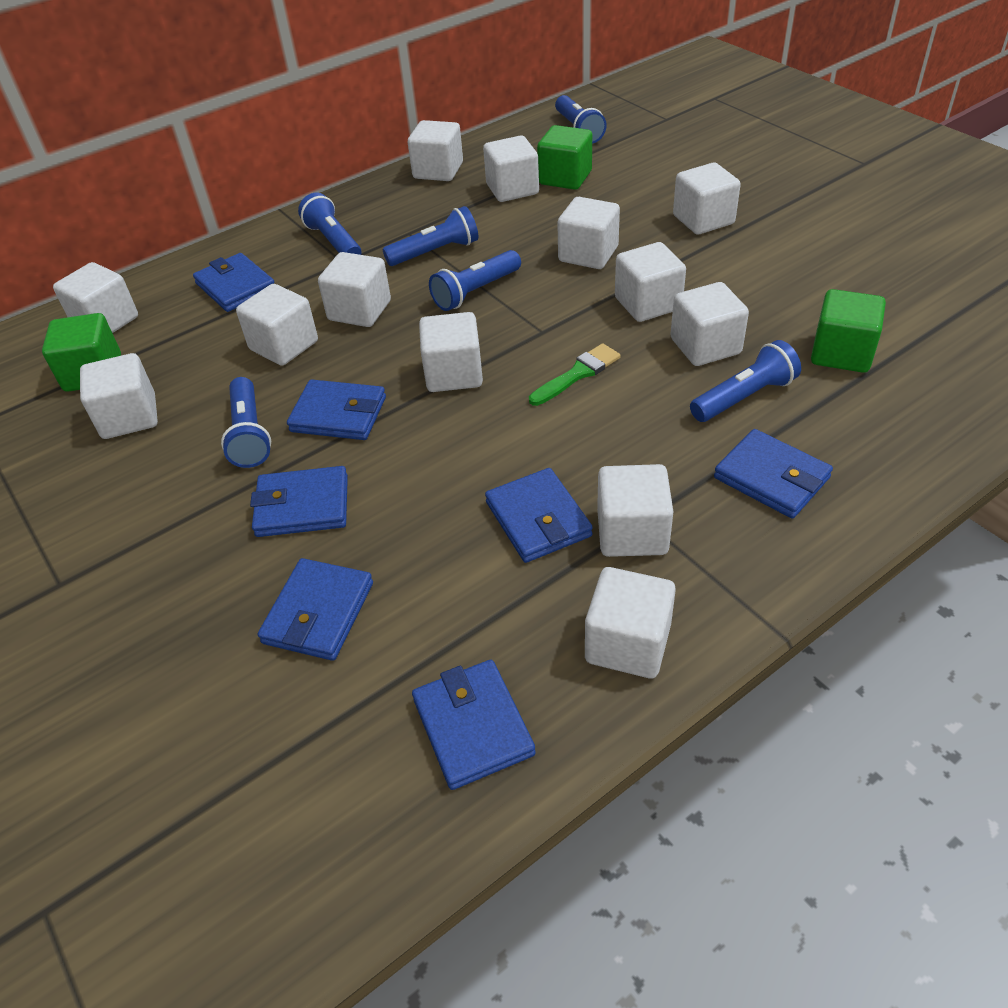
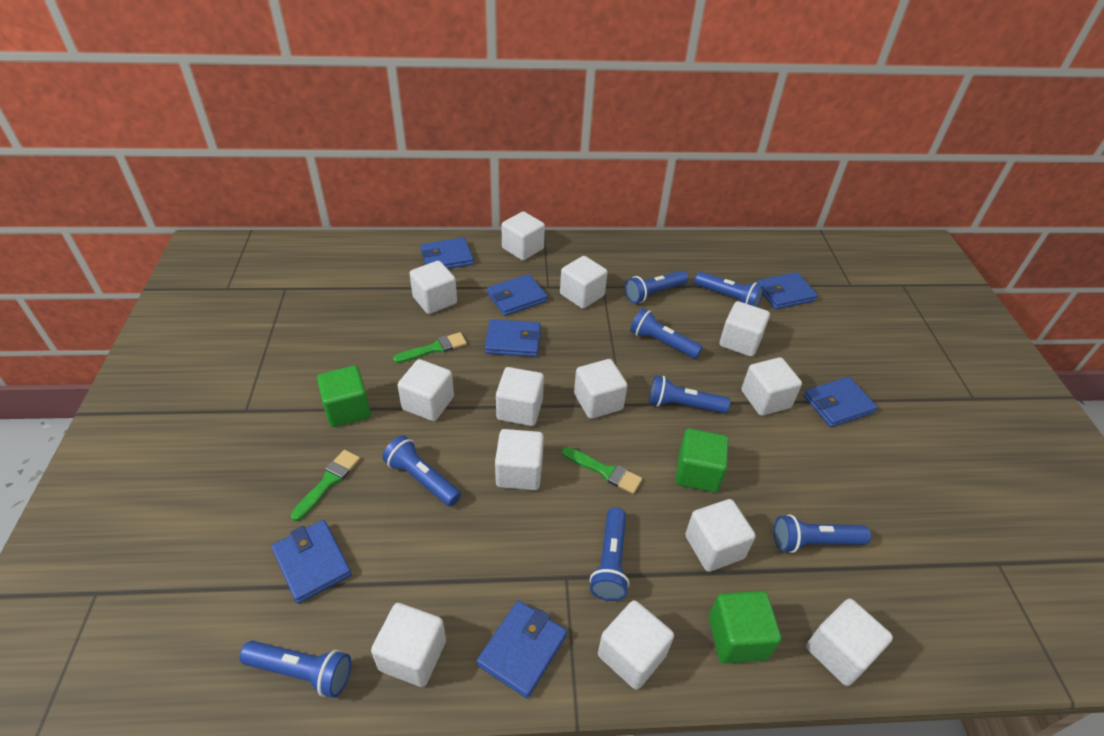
blue flashlight: 6 -> 8
green brush: 1 -> 3

